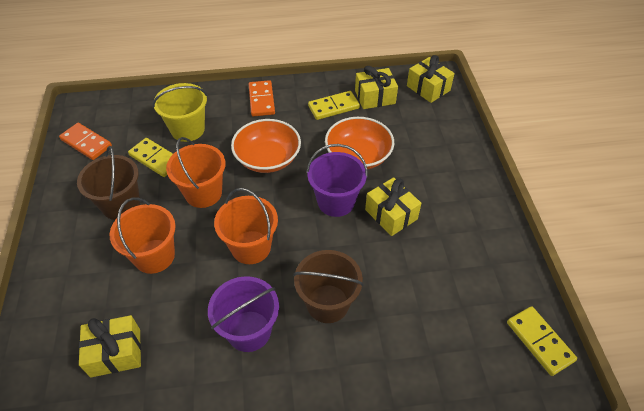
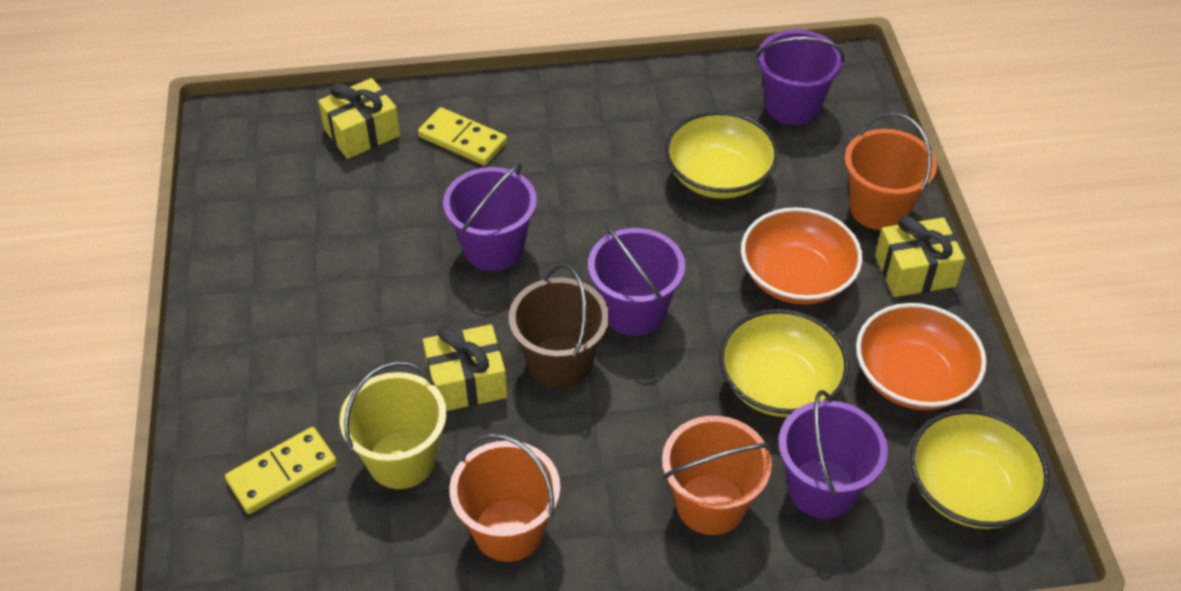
brown bucket: 2 -> 1
orange domino: 2 -> 0
purple bucket: 2 -> 4
yellow bowl: 0 -> 3
yellow domino: 3 -> 2
yellow gift: 4 -> 3

